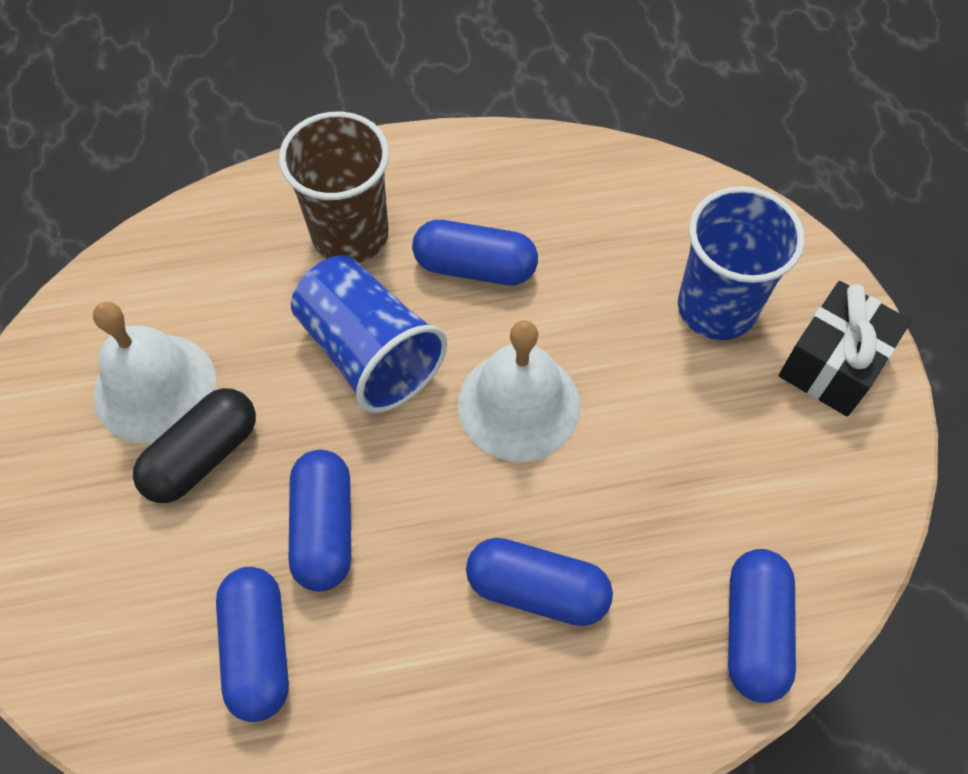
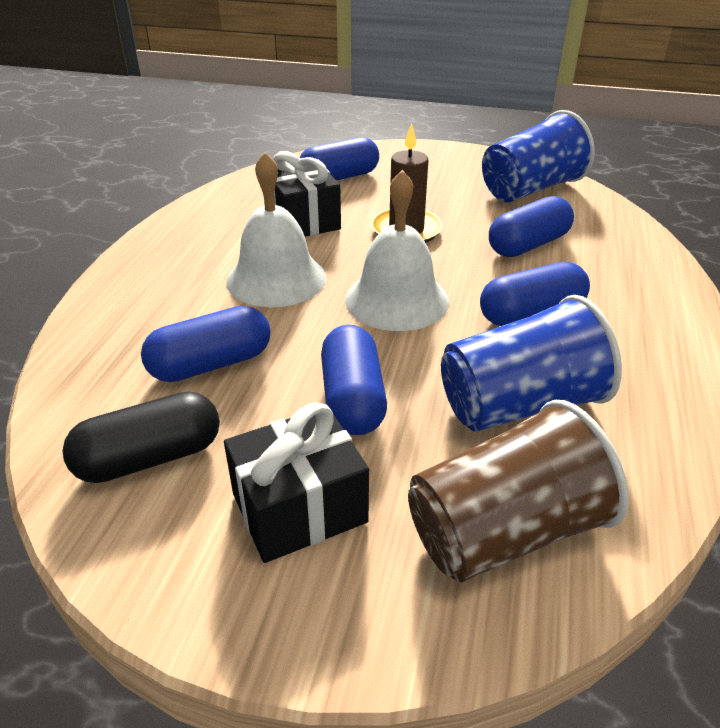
black gift: 1 -> 2
brown candle: 0 -> 1

